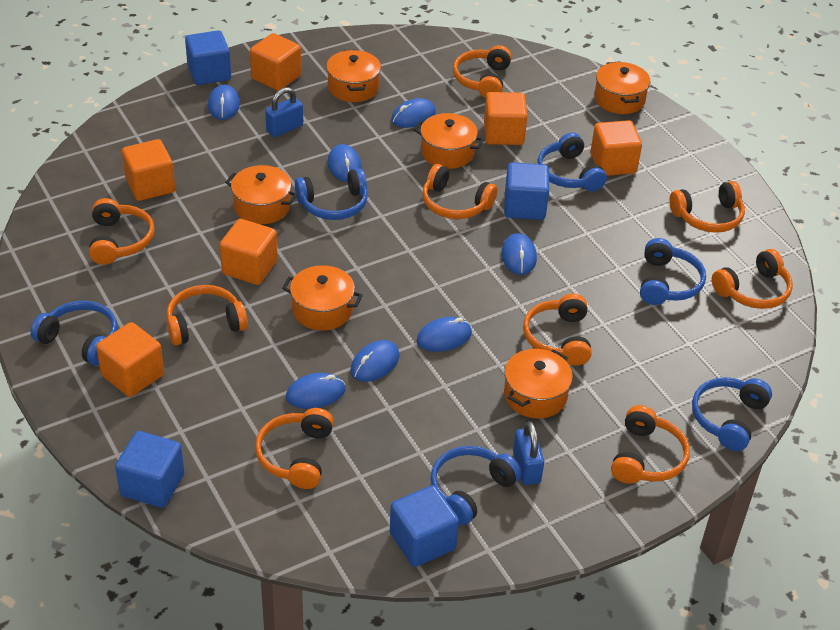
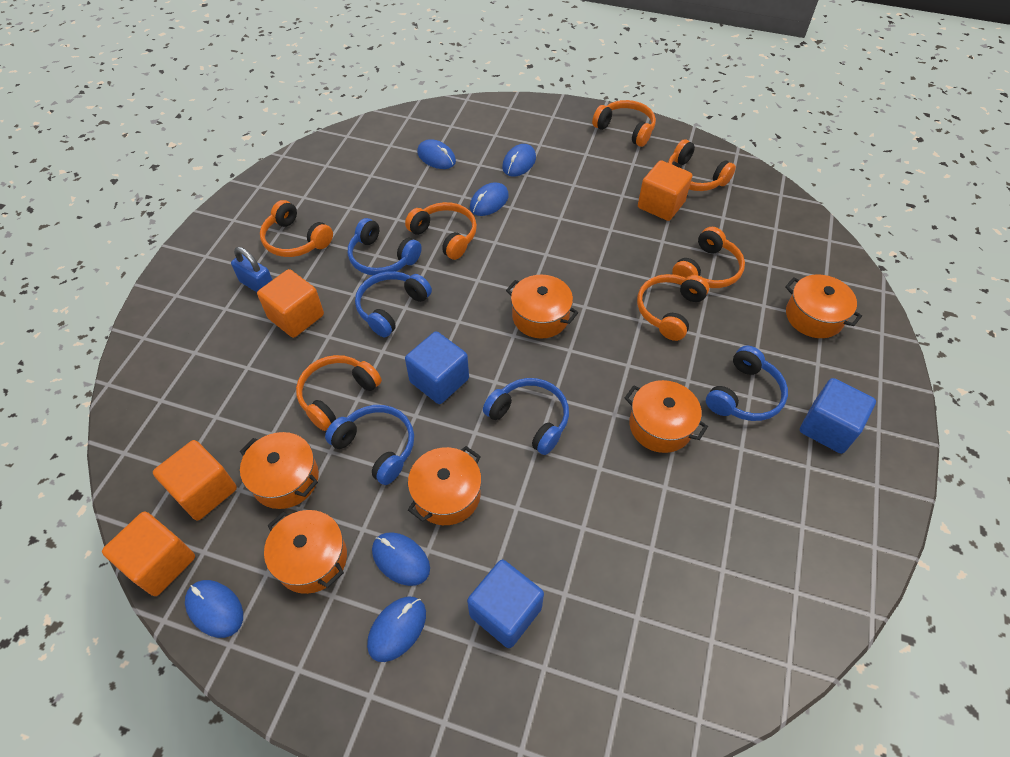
blue cube: 4 -> 3
blue headphones: 6 -> 5
blue mouse: 7 -> 6
blue padlock: 2 -> 1
orange cube: 6 -> 4
orange headphones: 9 -> 7

